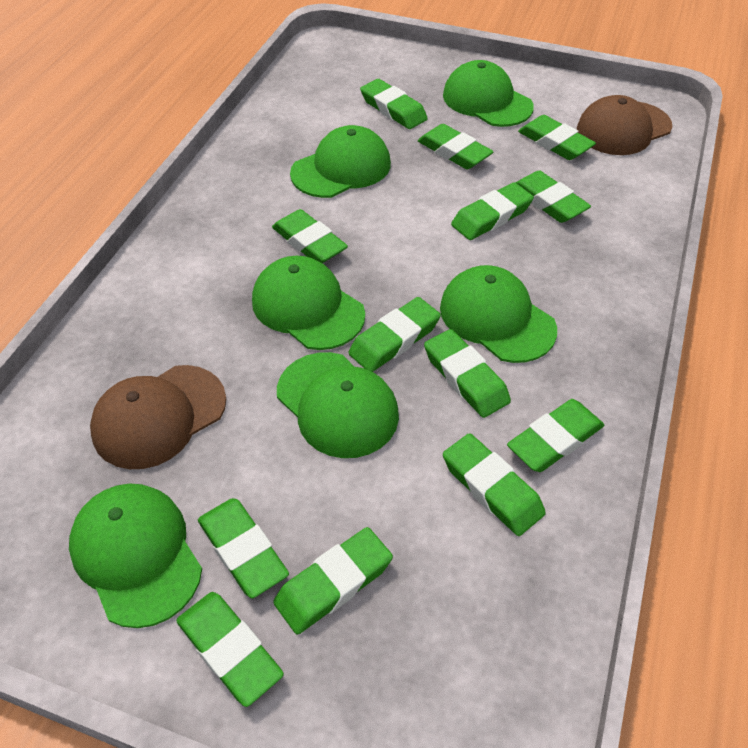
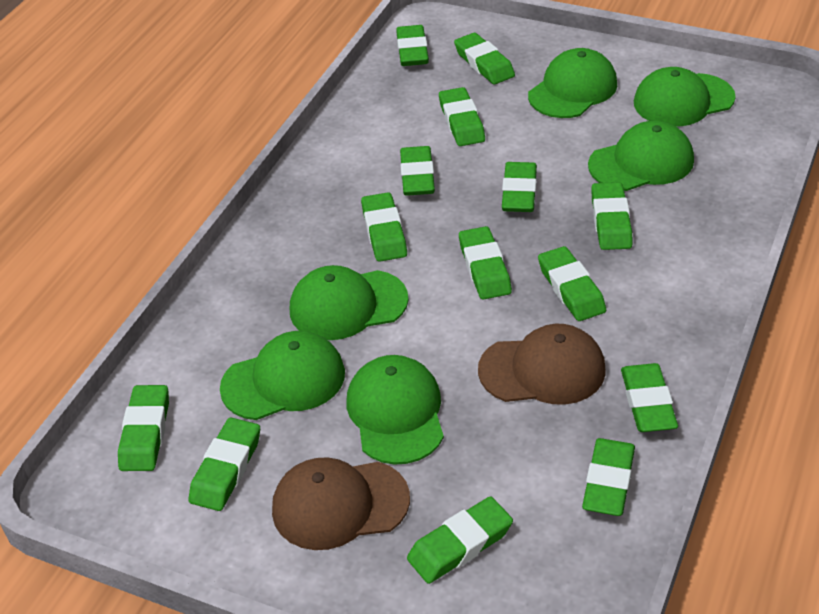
green eraser: 13 -> 14

